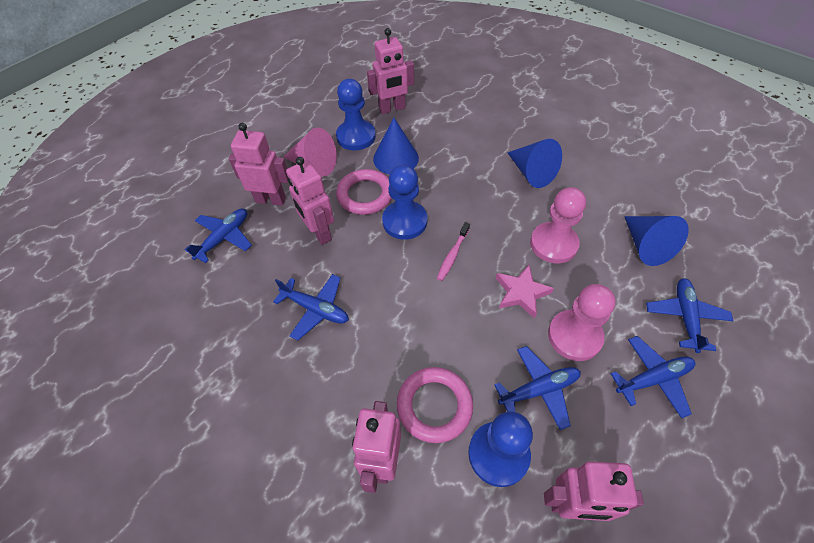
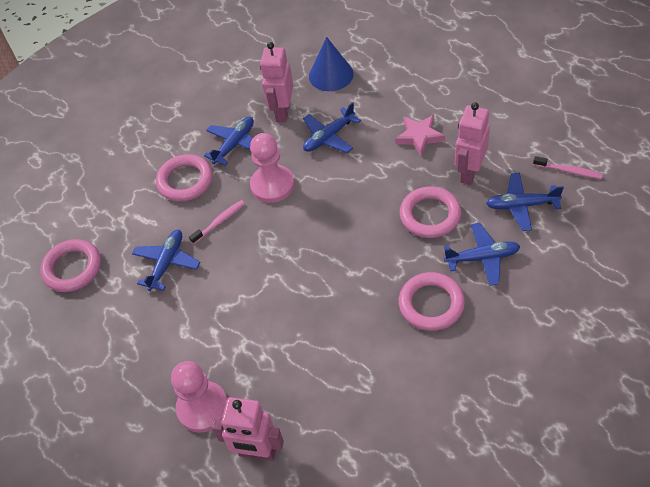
blue cone: 3 -> 1
blue pawn: 3 -> 0
pink cone: 1 -> 0
pink ring: 2 -> 4
pink robot: 5 -> 3
pink toothbrush: 1 -> 2

